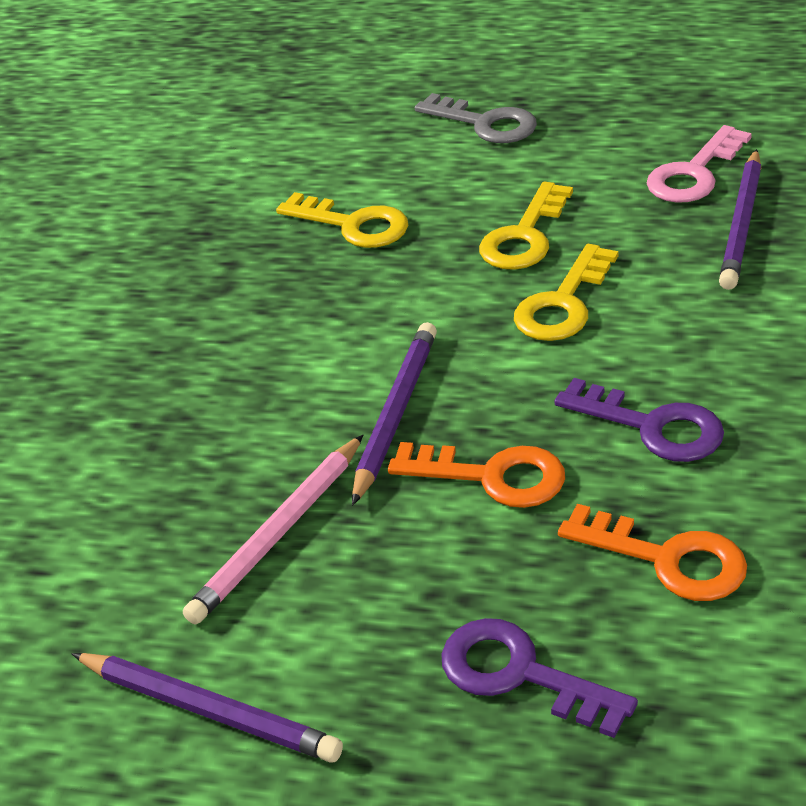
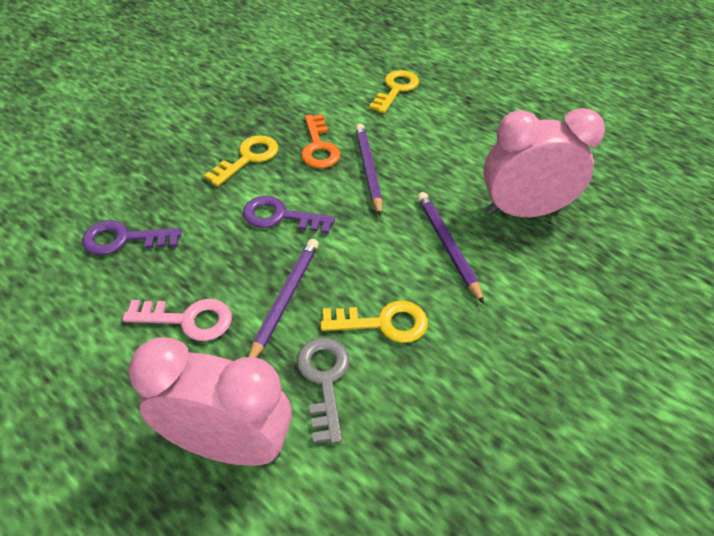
orange key: 2 -> 1
pink clock: 0 -> 2
pink pencil: 1 -> 0

